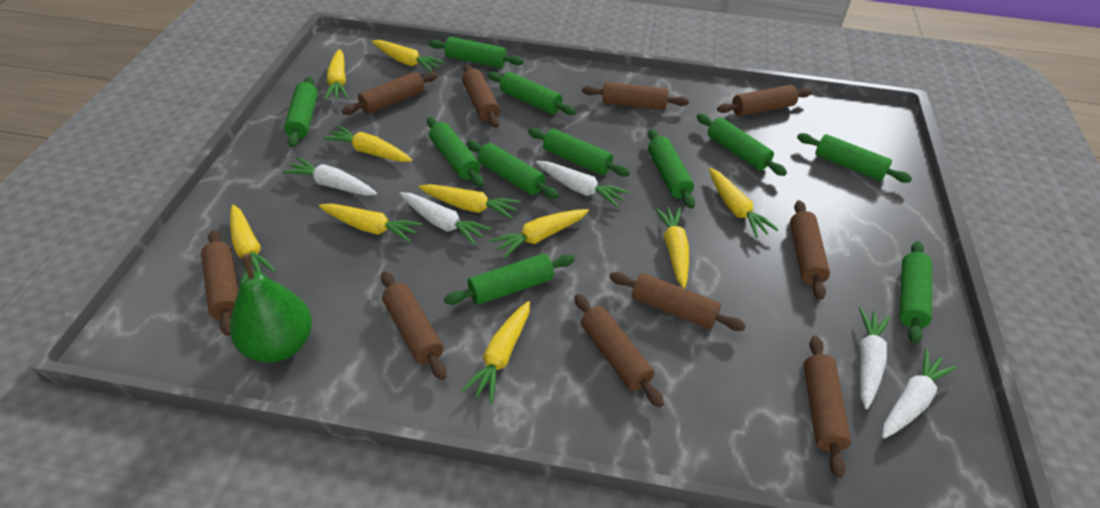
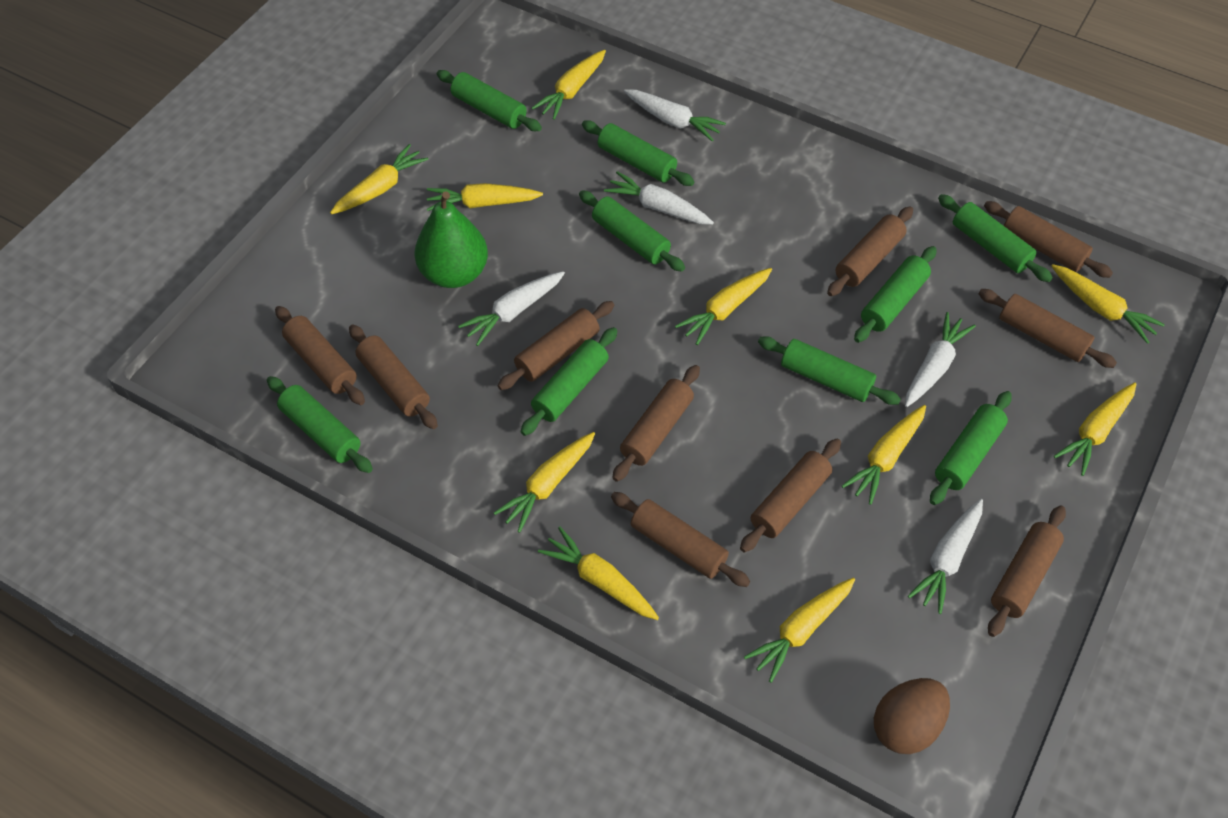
brown egg: 0 -> 1
green rolling pin: 11 -> 9

